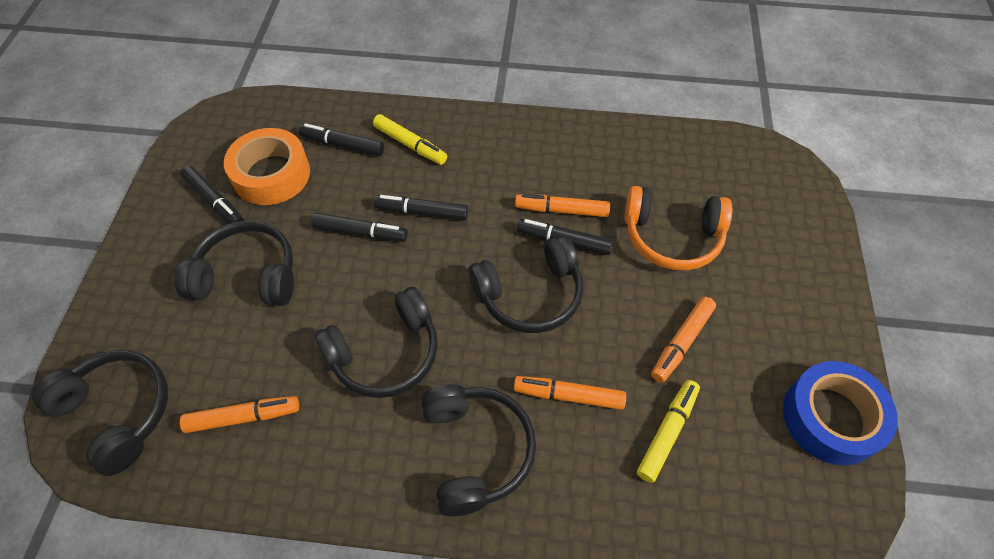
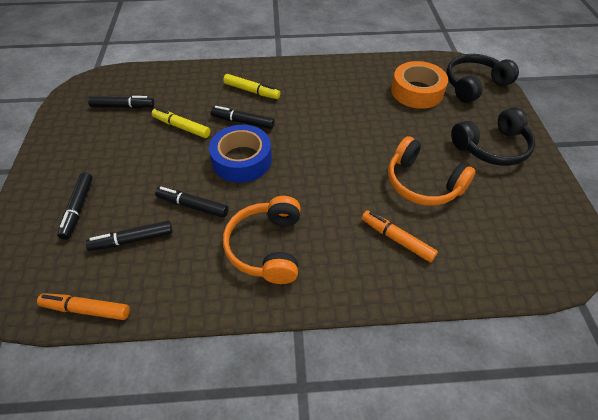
black headphones: 5 -> 2
orange headphones: 1 -> 2
orange marker: 4 -> 2

